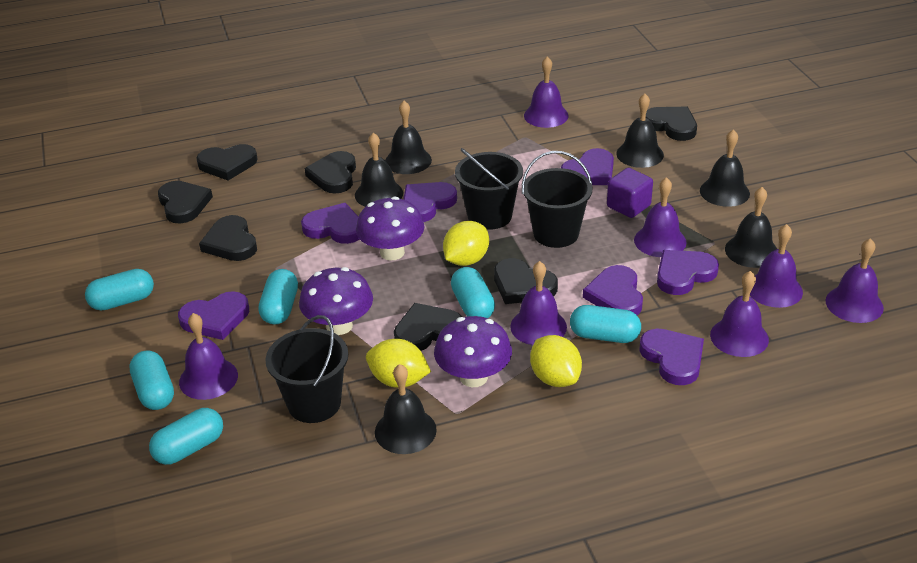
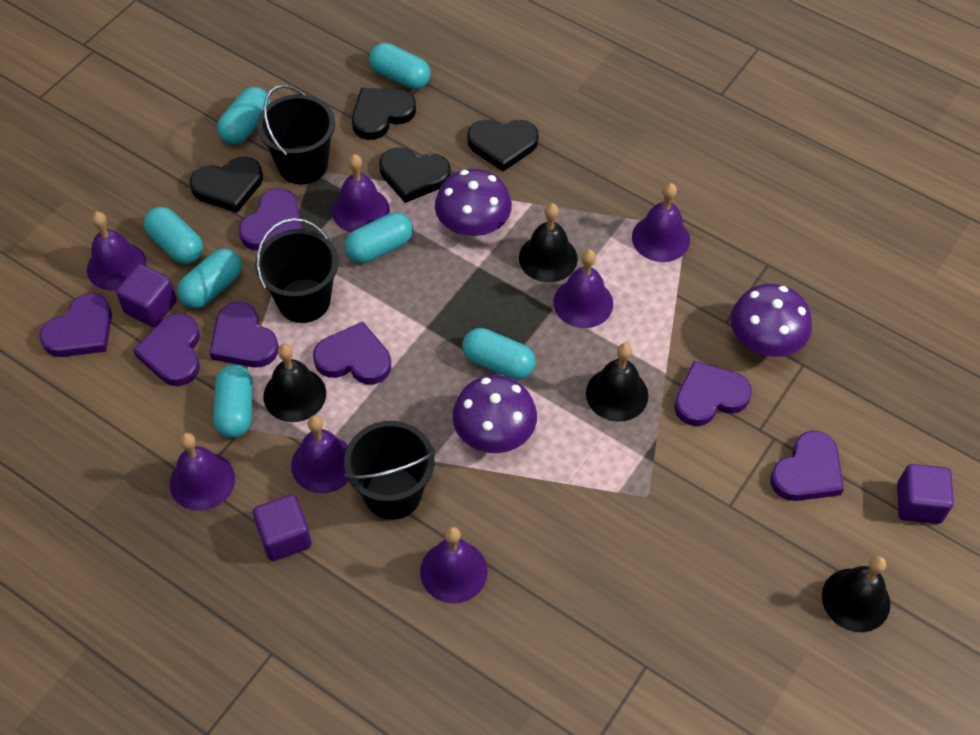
black bell: 6 -> 4
black heart: 7 -> 4
purple cube: 1 -> 3
turquoise capsule: 6 -> 7
yellow lemon: 3 -> 0

